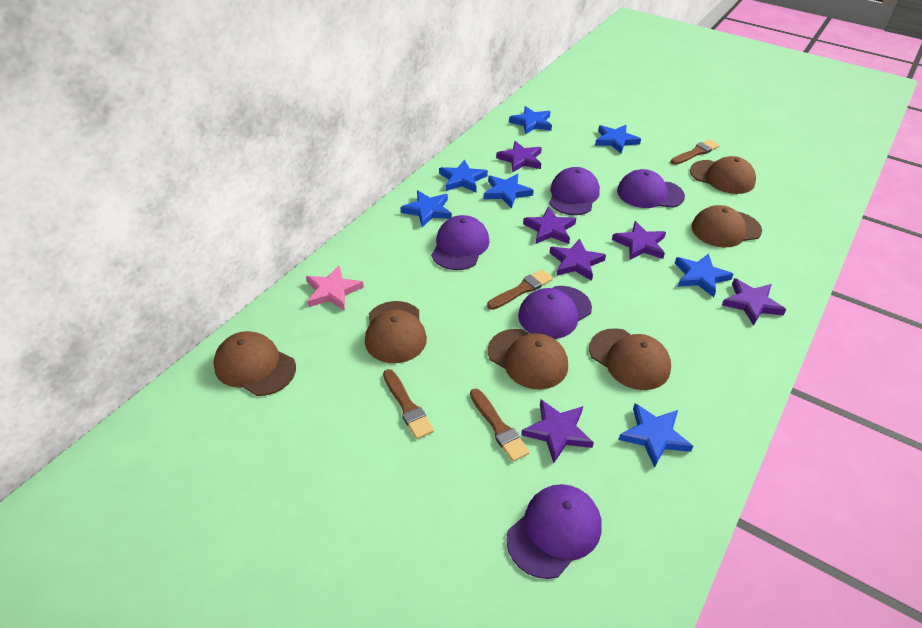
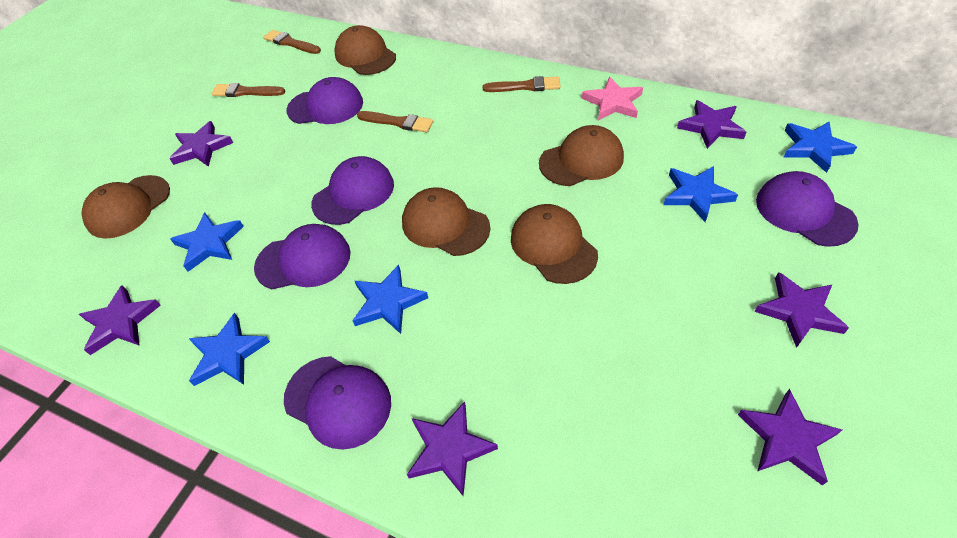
blue star: 7 -> 5
brown cap: 6 -> 5

